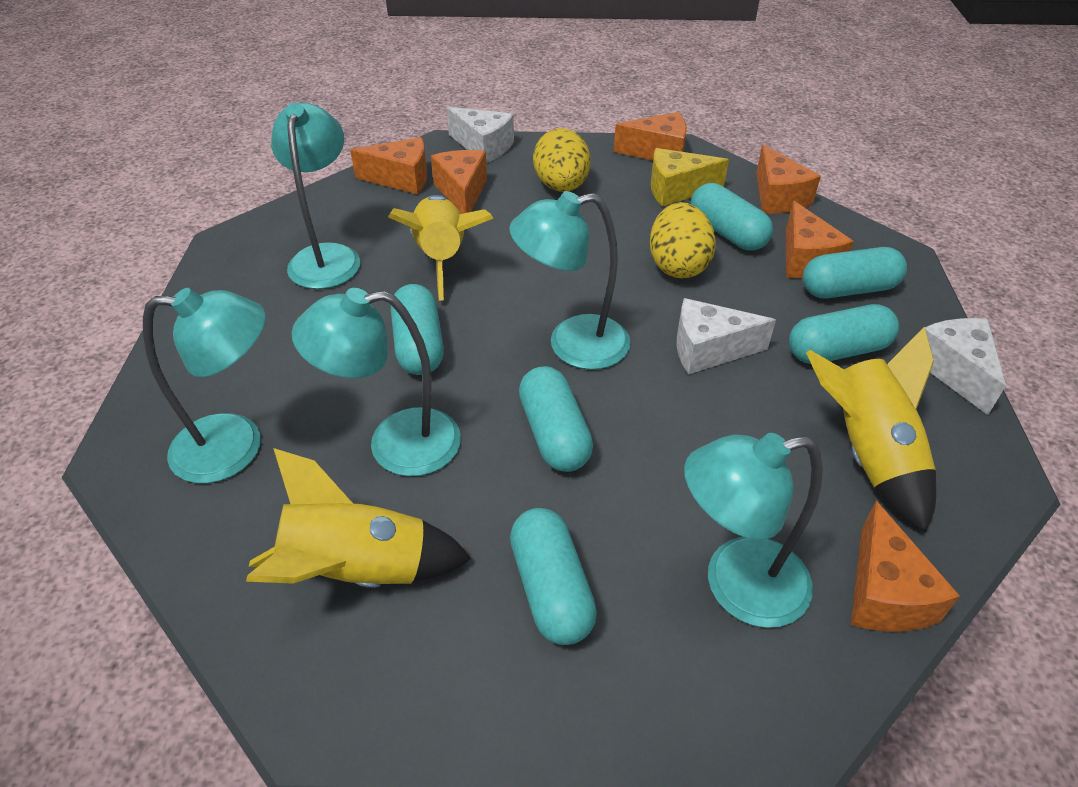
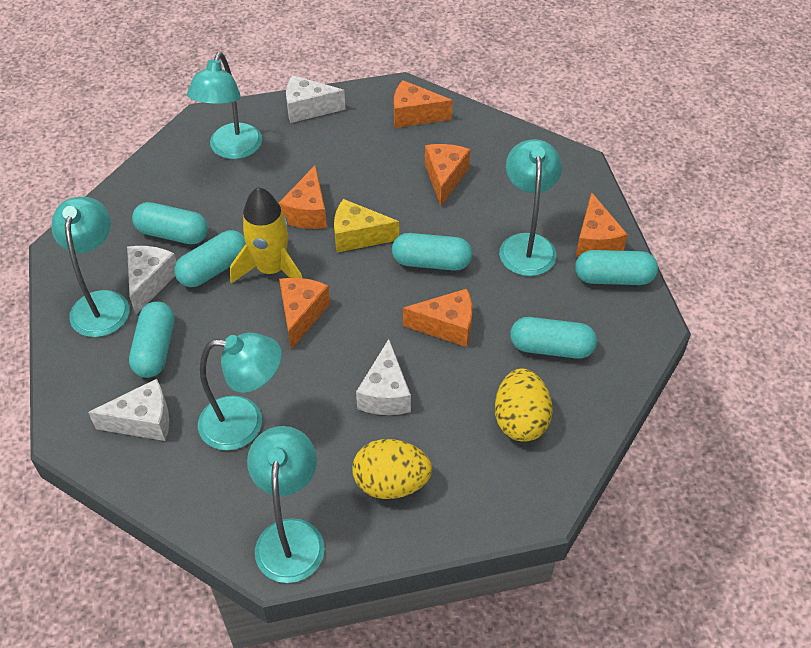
white cheese: 3 -> 4
yellow rocket: 3 -> 1

